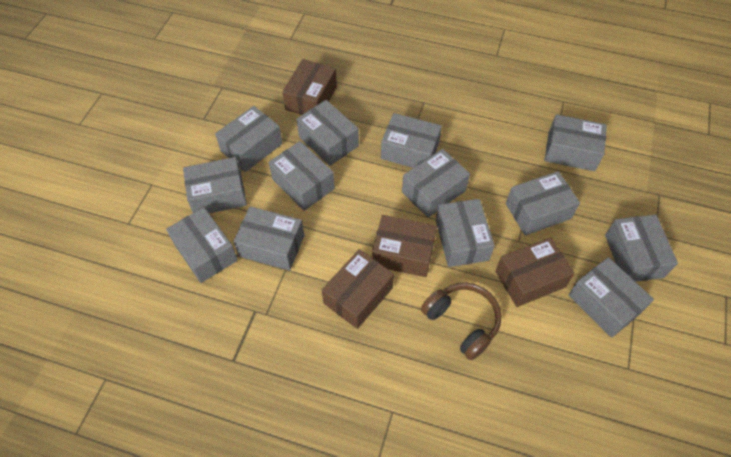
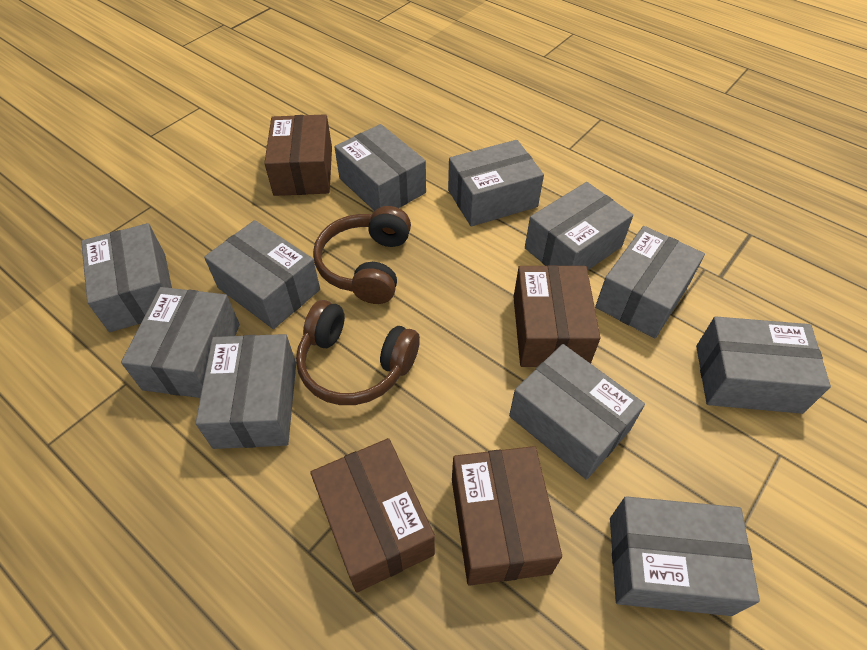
brown headphones: 1 -> 2
grey box: 13 -> 11

